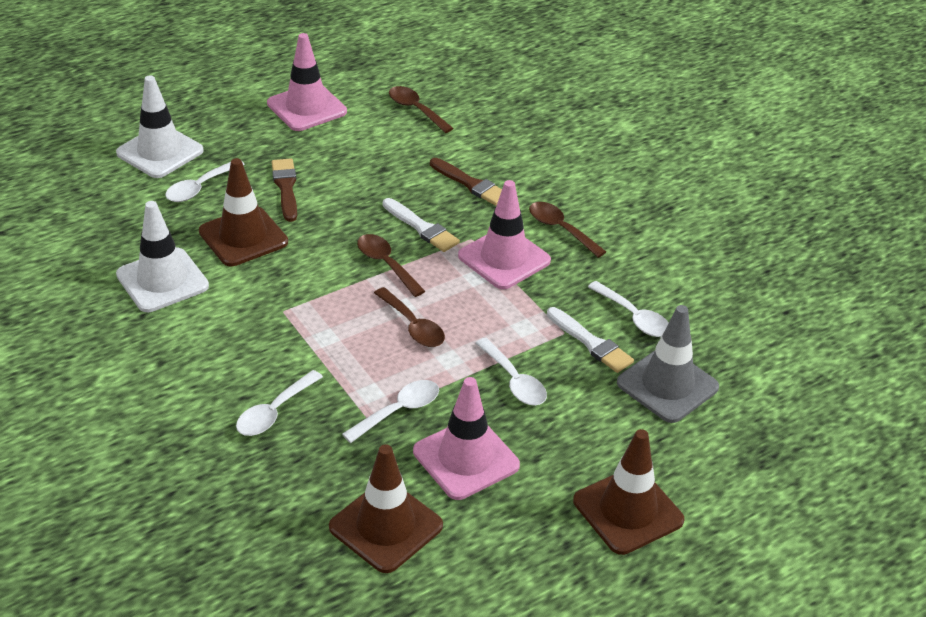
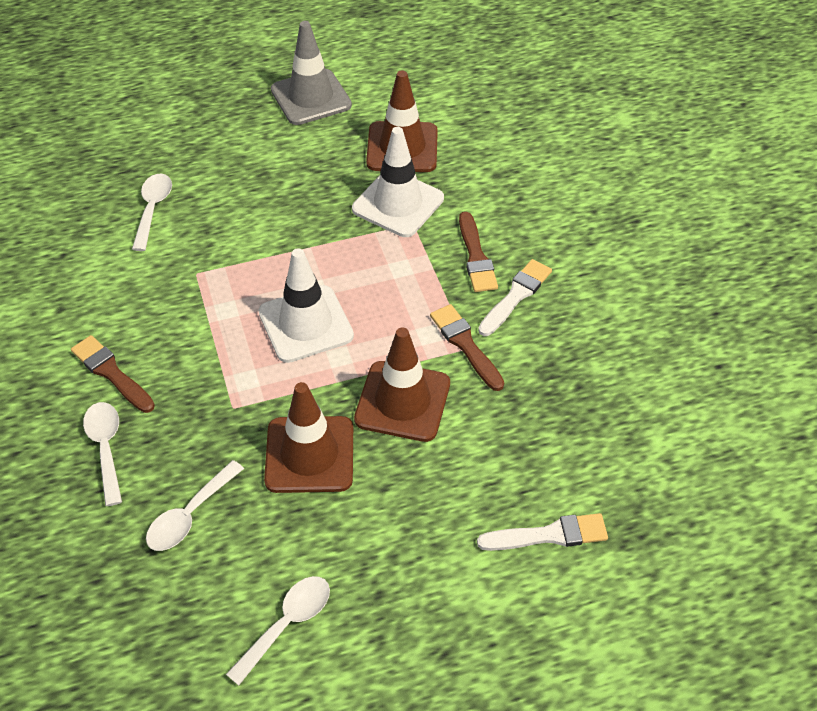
brown brush: 2 -> 3
brown spoon: 4 -> 0
pink traffic cone: 3 -> 0
white spoon: 5 -> 4

